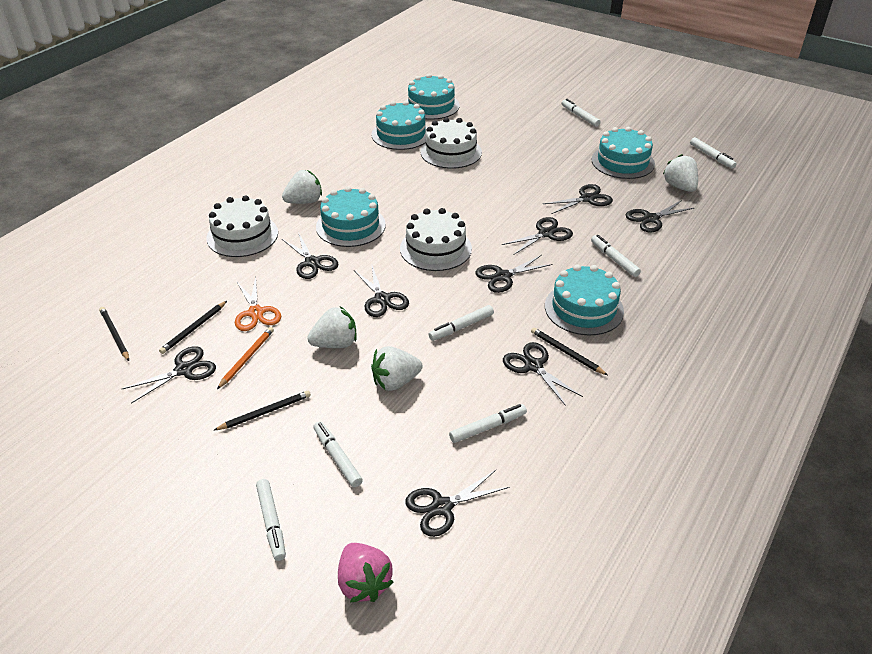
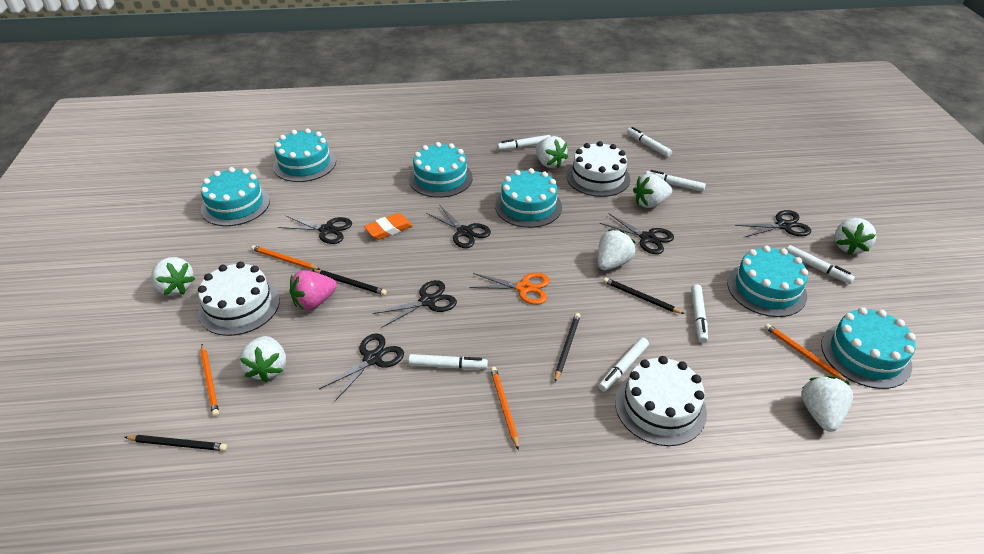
black scissors: 9 -> 6
orange eraser: 0 -> 1
orange pencil: 1 -> 4
turquoise cake: 5 -> 6
white strawberry: 4 -> 7

